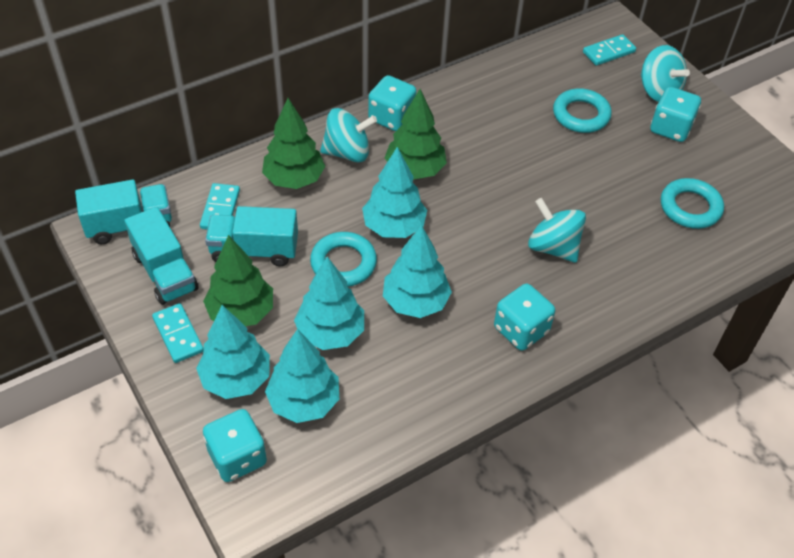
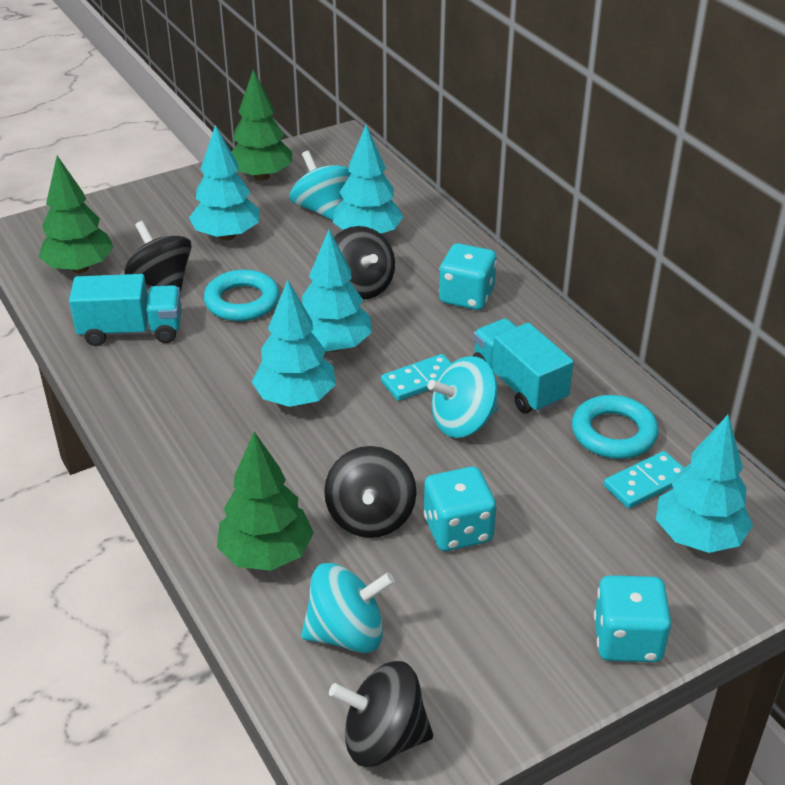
black spinning top: 0 -> 4
turquoise dice: 4 -> 3
turquoise domino: 3 -> 2
turquoise ring: 3 -> 2
turquoise truck: 3 -> 2

